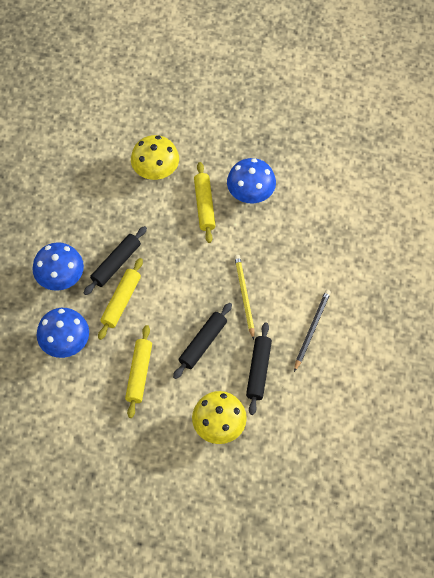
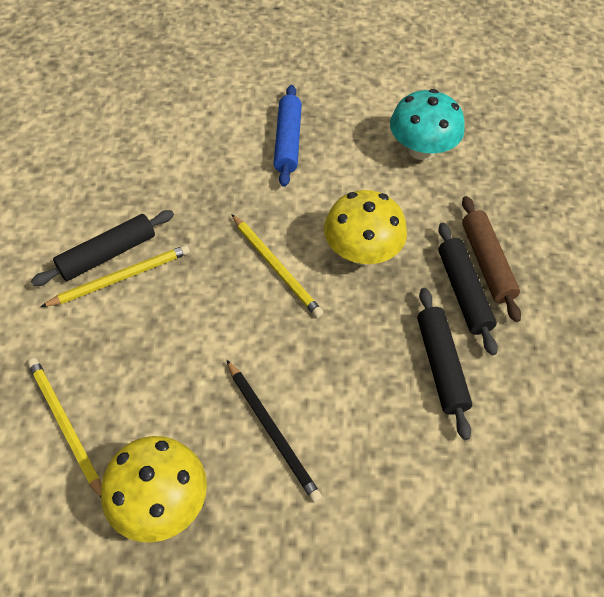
blue mushroom: 3 -> 0
blue rolling pin: 0 -> 1
brown rolling pin: 0 -> 1
turquoise mushroom: 0 -> 1
yellow pencil: 1 -> 3
yellow rolling pin: 3 -> 0

